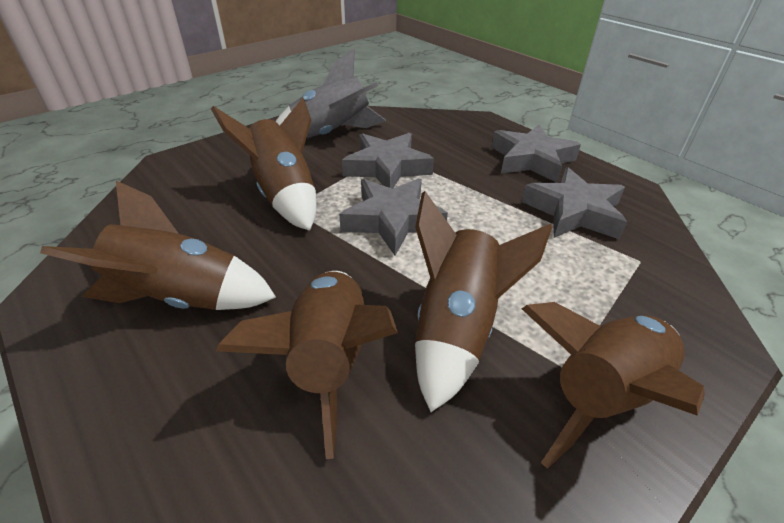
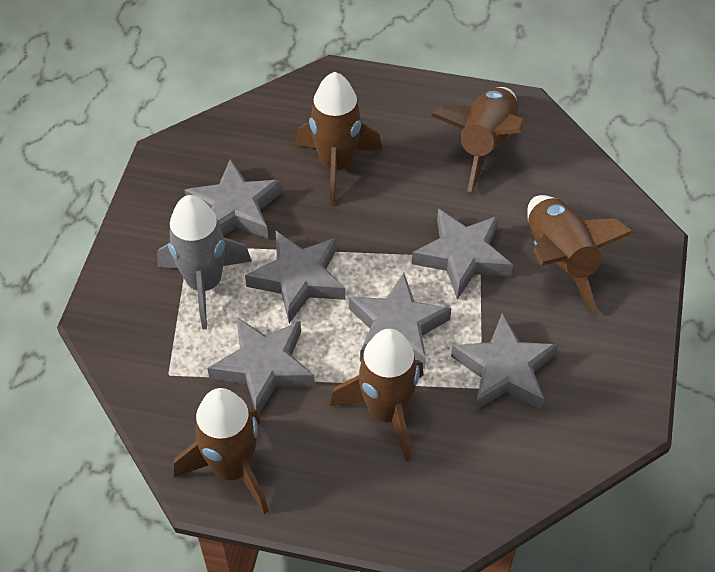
grey star: 4 -> 6

